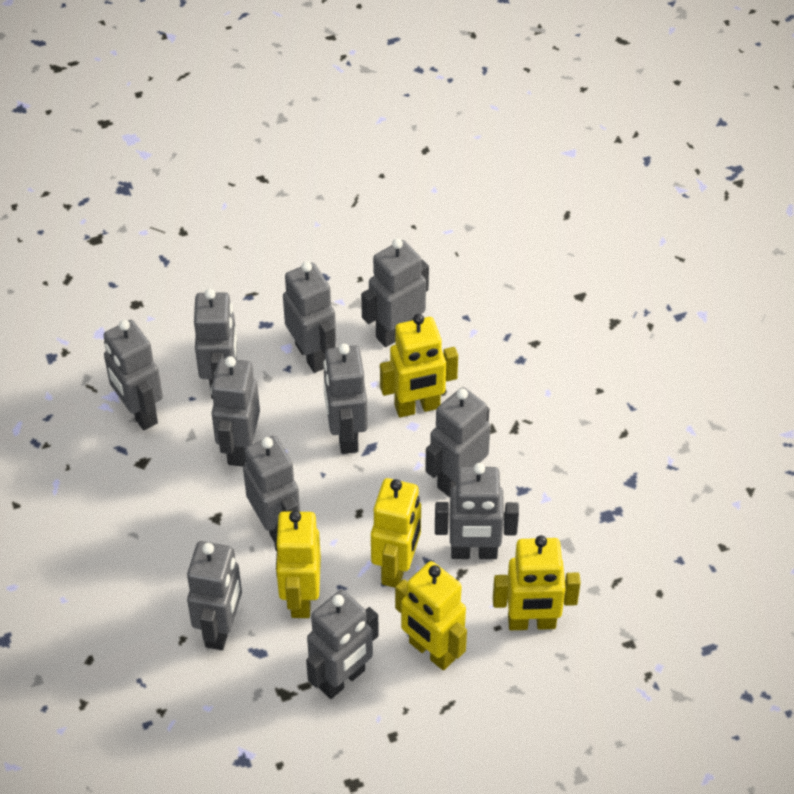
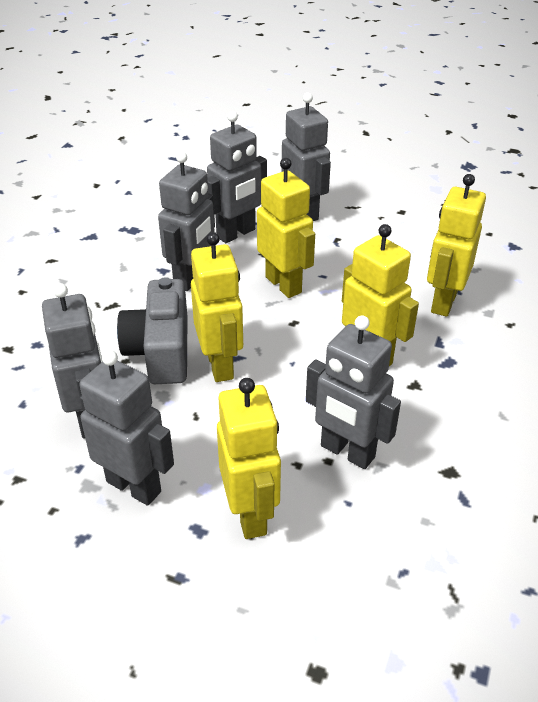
grey camera: 0 -> 1
grey robot: 11 -> 6

